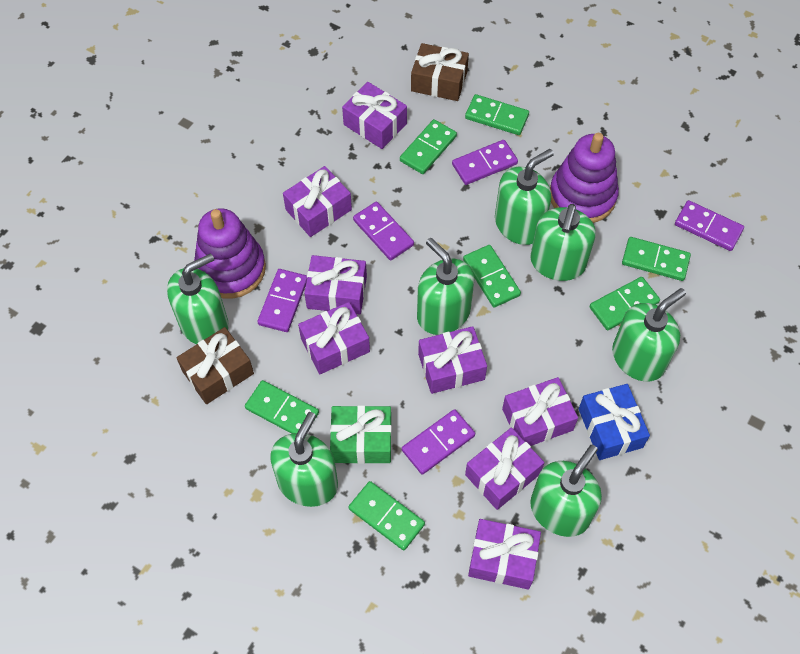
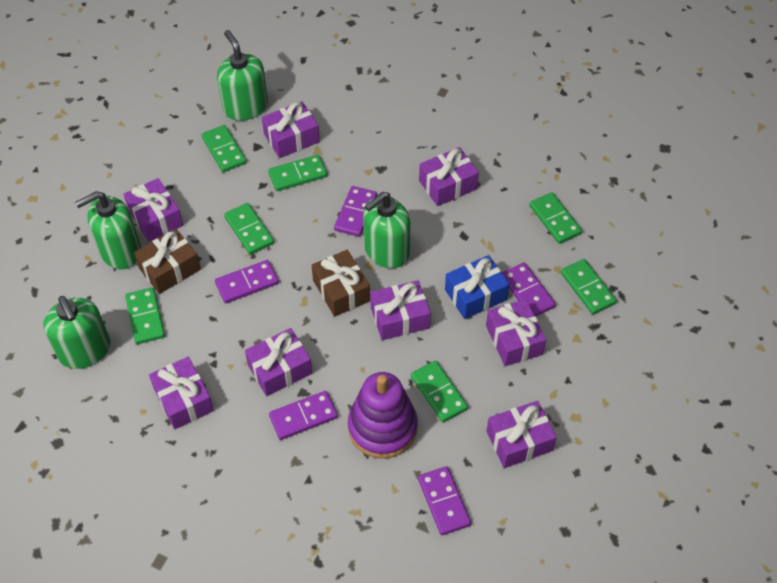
green gift: 1 -> 0
green soap dispenser: 7 -> 4
purple stacking toy: 2 -> 1

